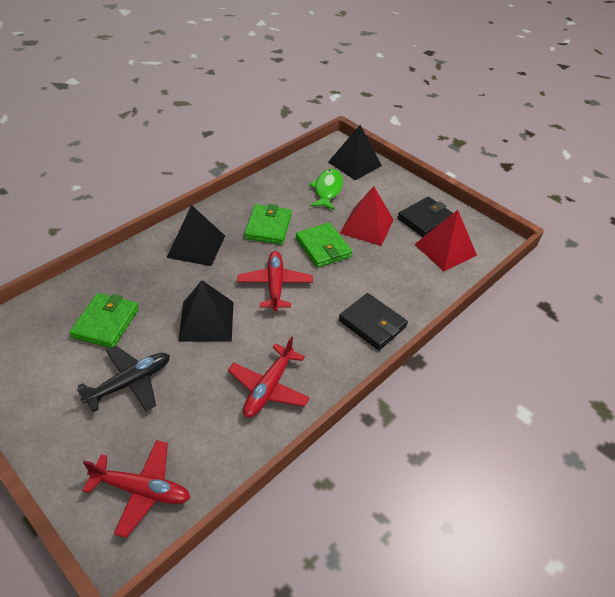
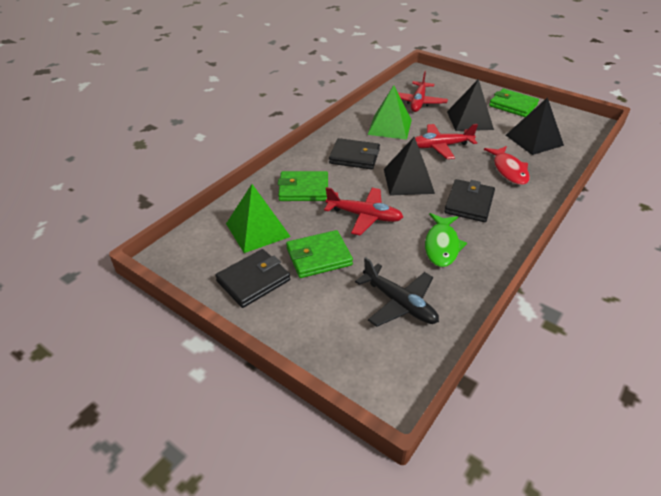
black wallet: 2 -> 3
green pyramid: 0 -> 2
red fish: 0 -> 1
red pyramid: 2 -> 0

